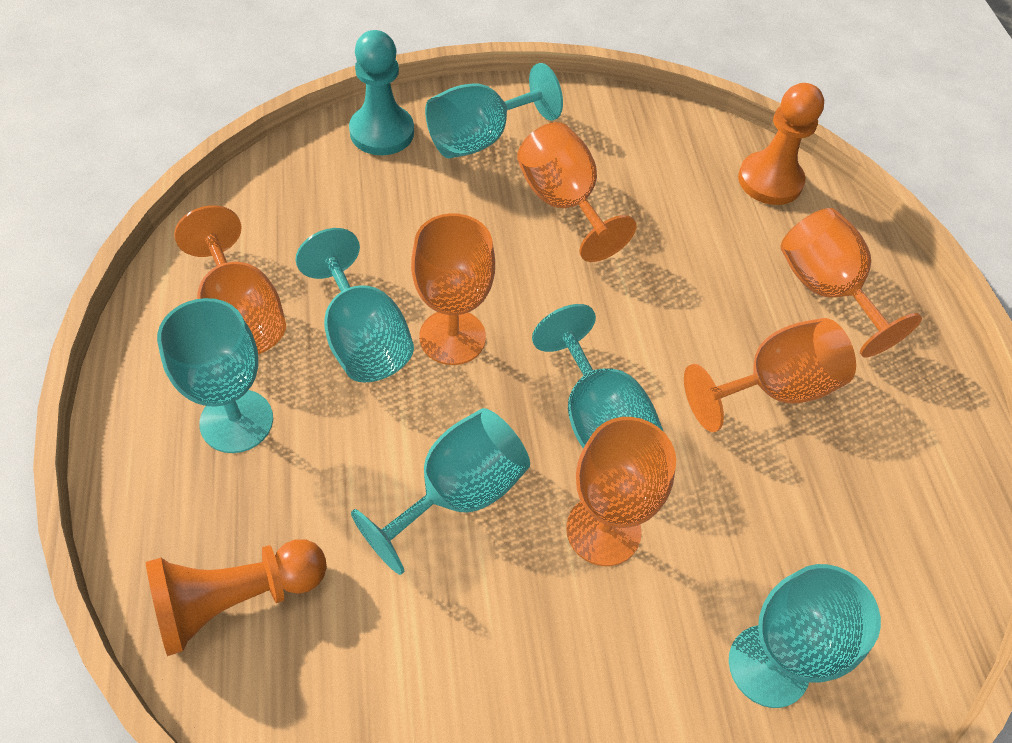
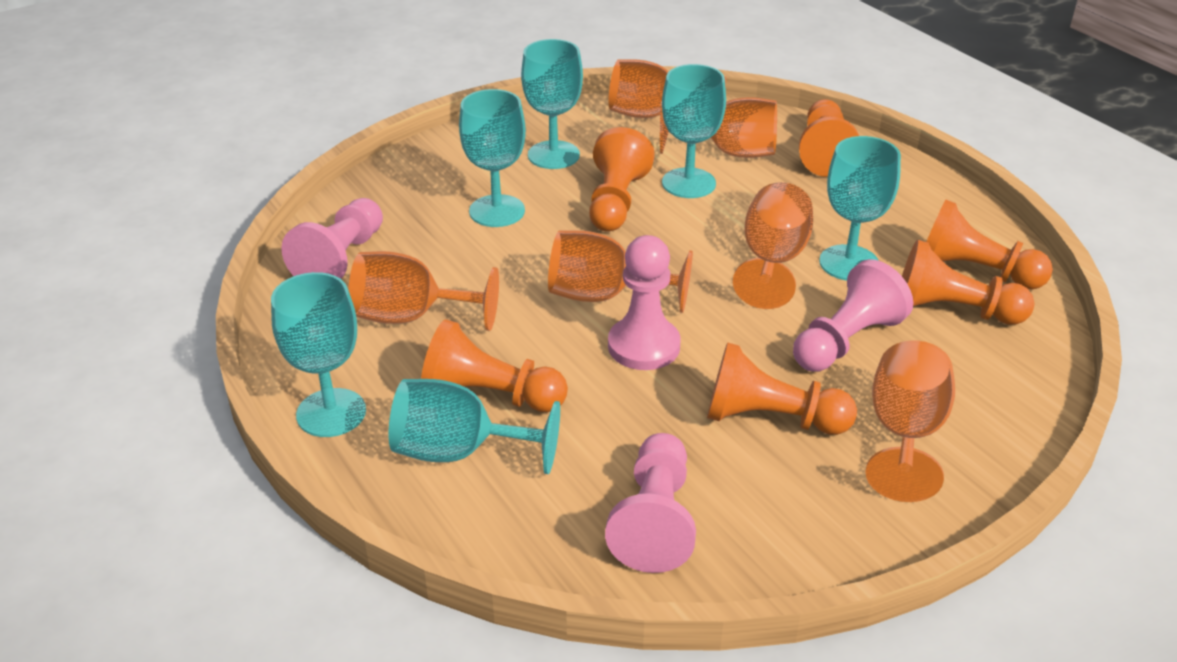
orange pawn: 2 -> 6
pink pawn: 0 -> 4
turquoise pawn: 1 -> 0

